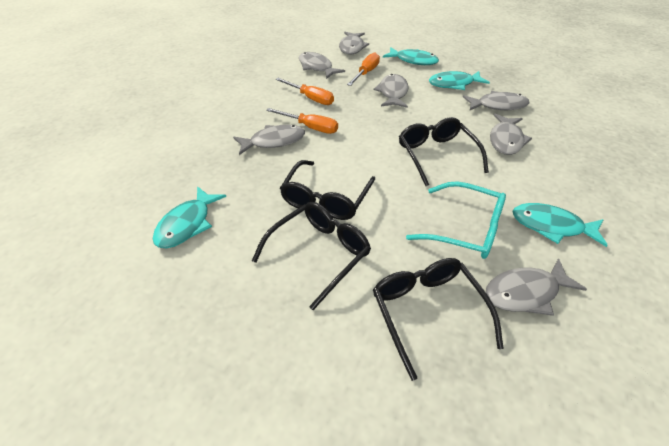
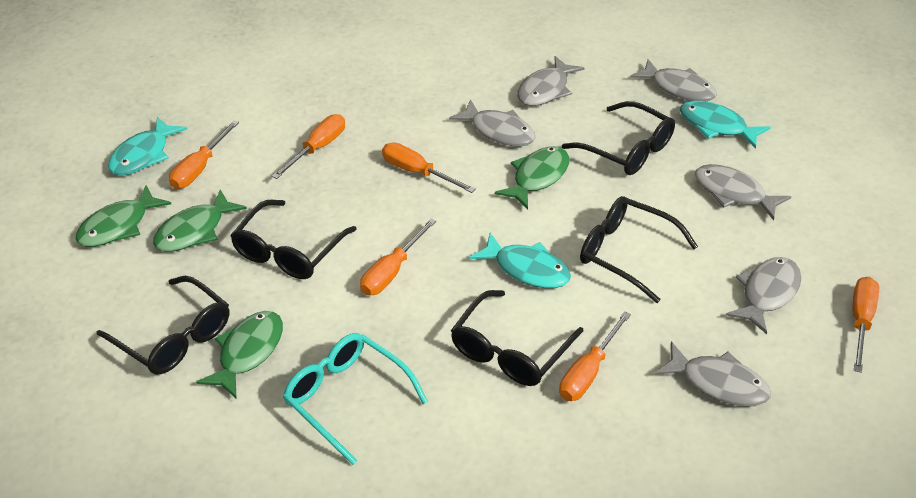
black glasses: 4 -> 5
green fish: 0 -> 4
grey fish: 7 -> 6
orange screwdriver: 3 -> 6
turquoise fish: 4 -> 3

